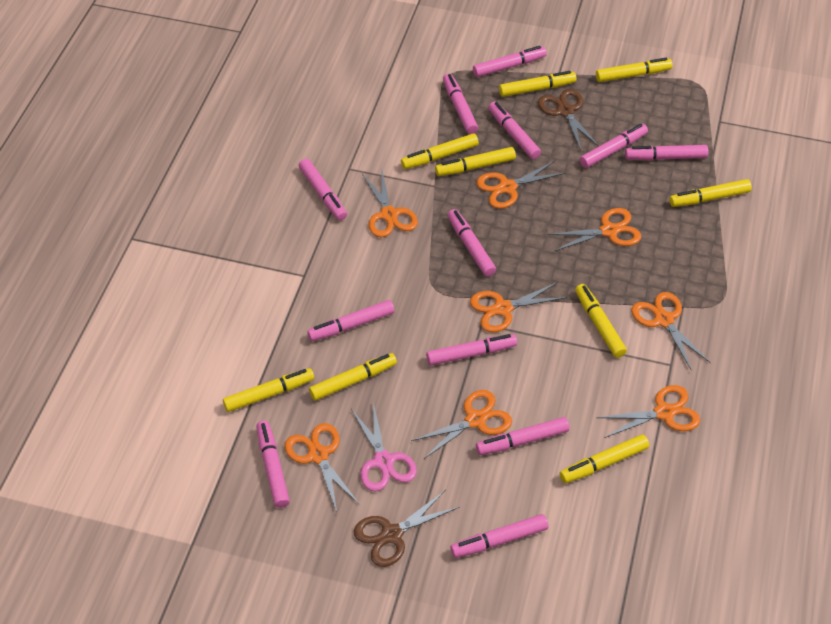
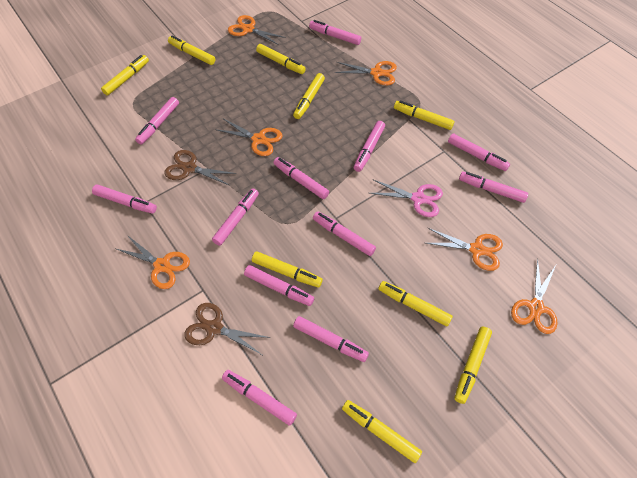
orange scissors: 8 -> 6

